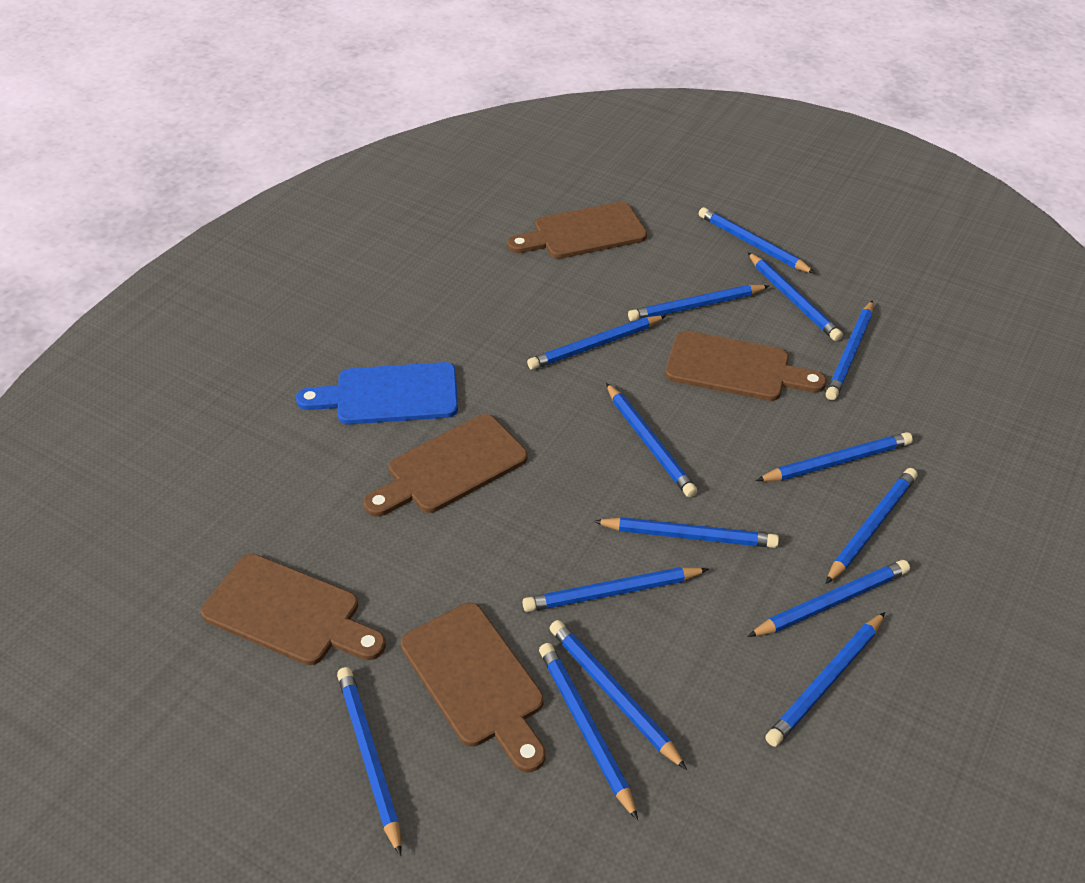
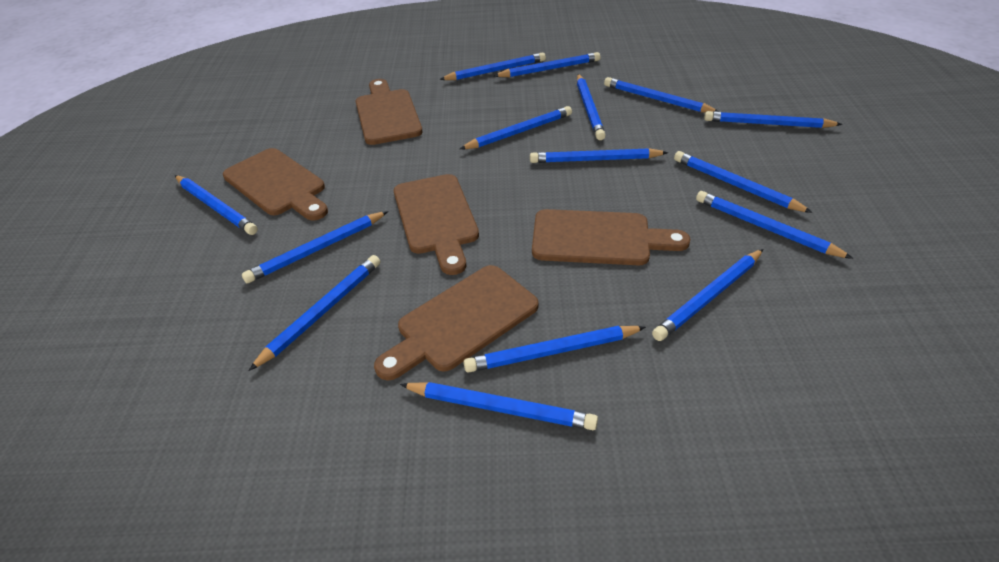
blue cutting board: 1 -> 0

